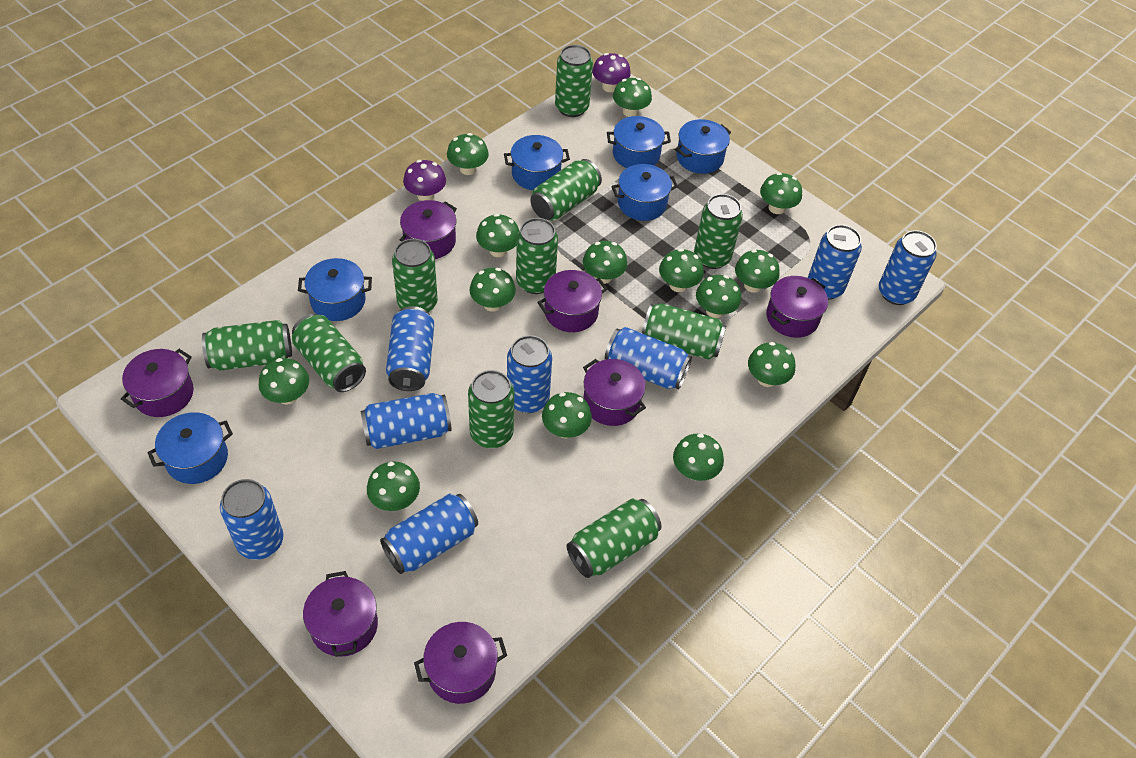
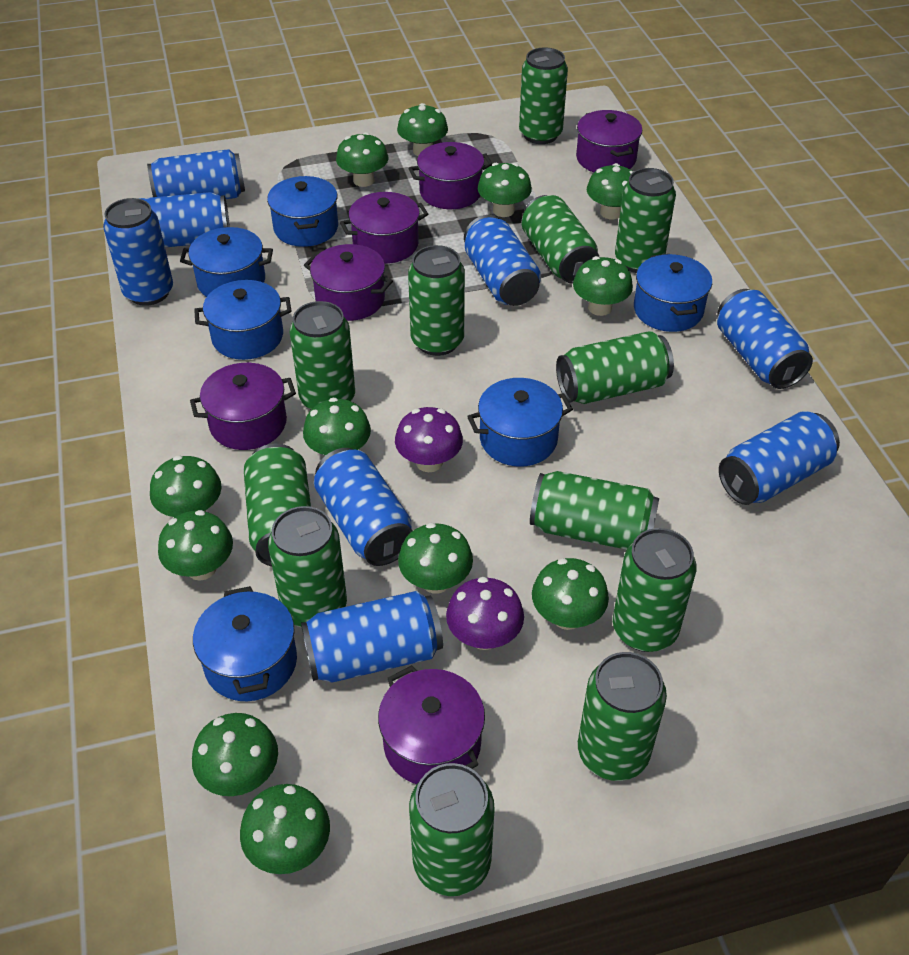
green can: 10 -> 12
green mushroom: 14 -> 12
purple pot: 7 -> 6

